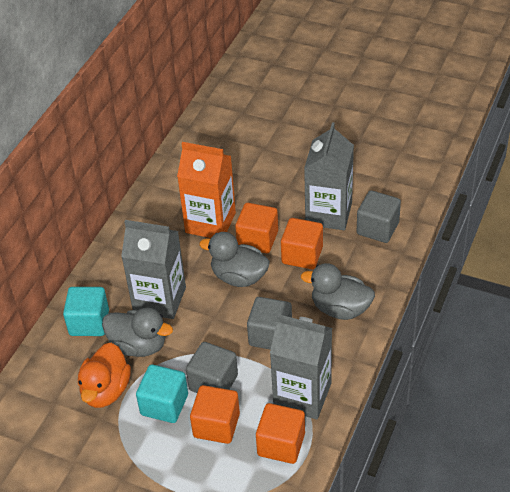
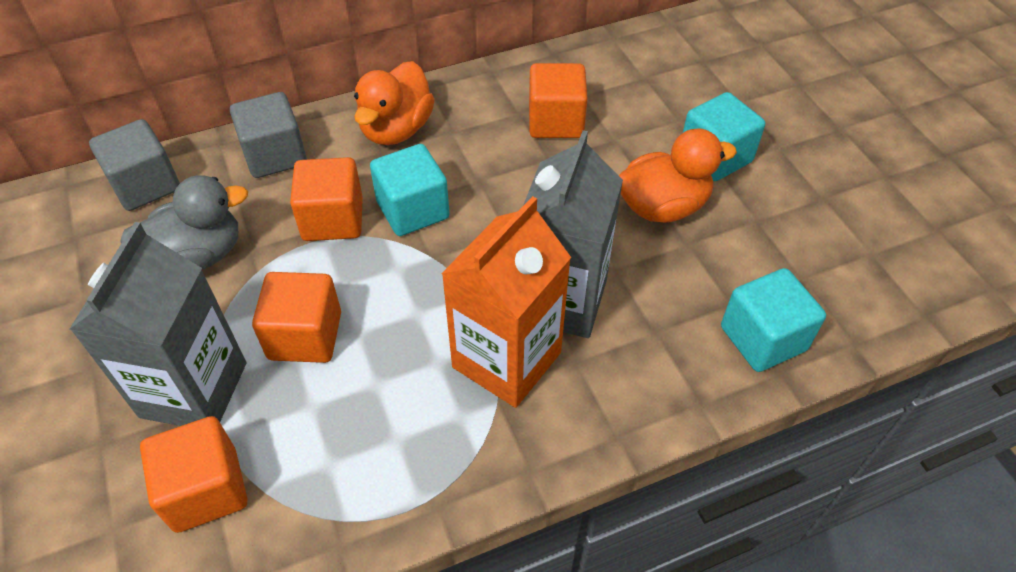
grey carton: 3 -> 2
grey cube: 3 -> 2
grey duck: 3 -> 1
orange duck: 1 -> 2
turquoise cube: 2 -> 3

